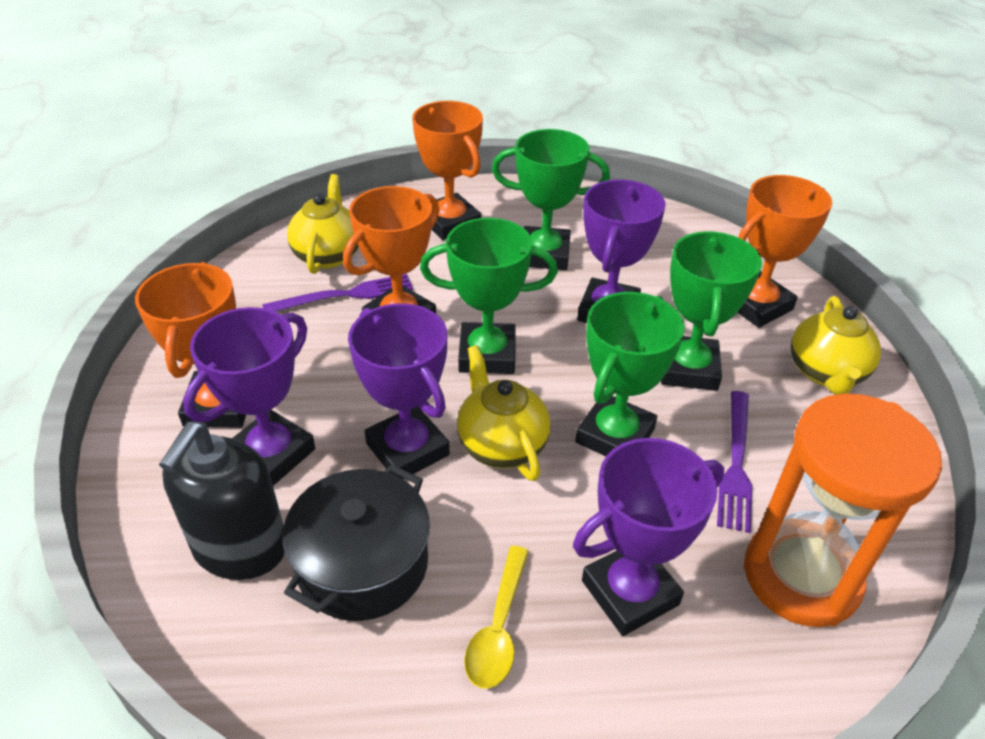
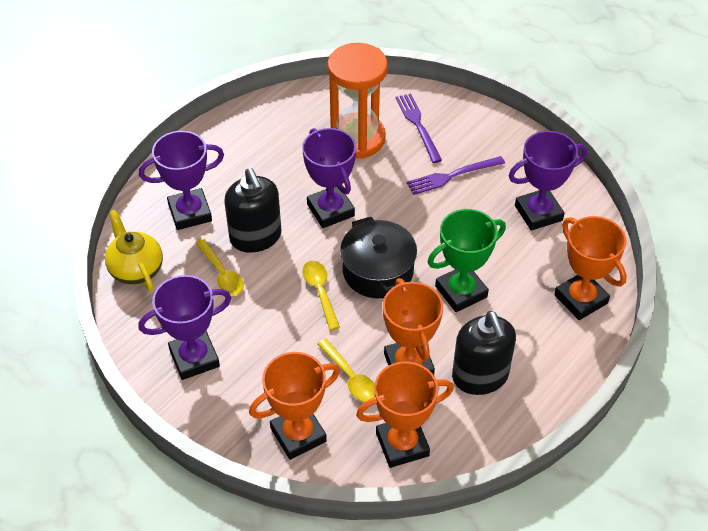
black soap dispenser: 1 -> 2
green trophy: 4 -> 1
yellow spoon: 1 -> 3
yellow teapot: 3 -> 1

